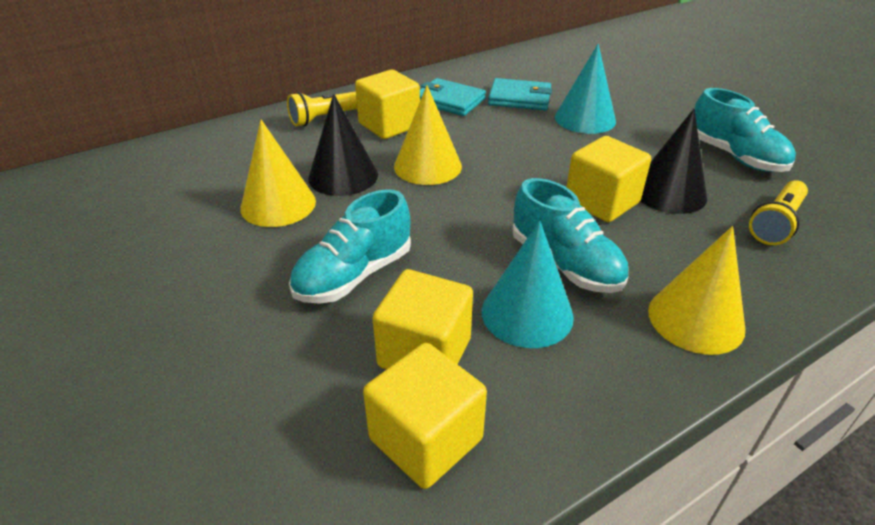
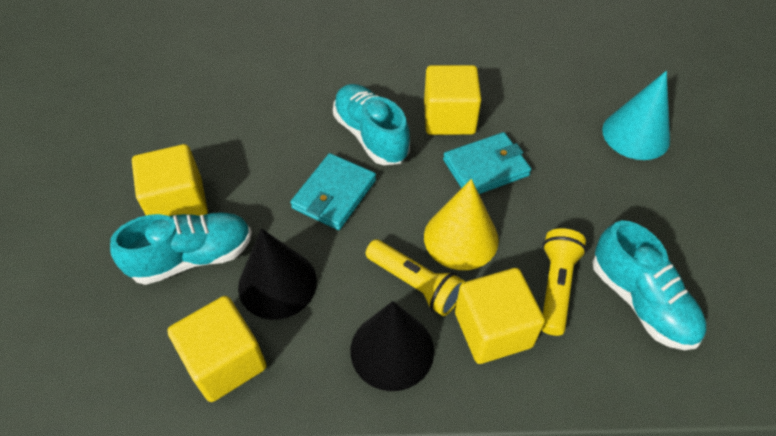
turquoise cone: 2 -> 1
yellow cone: 3 -> 1

